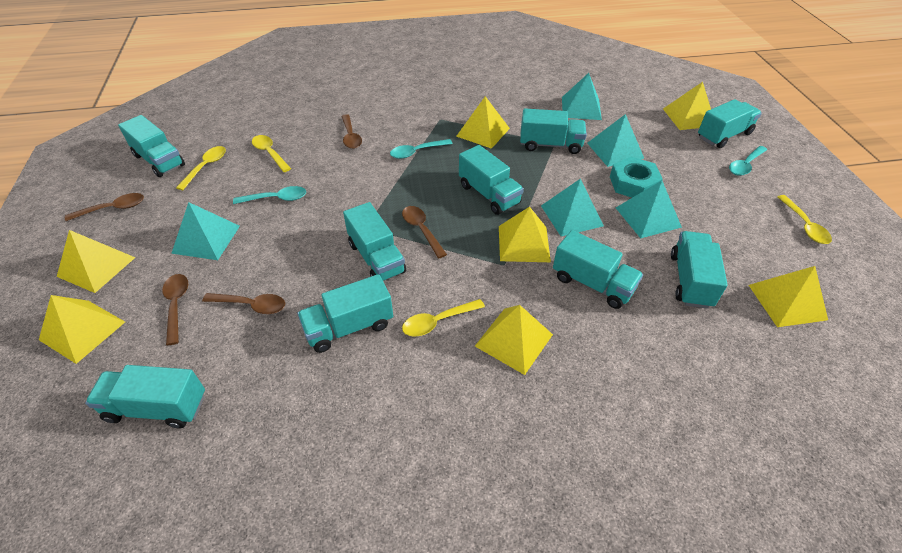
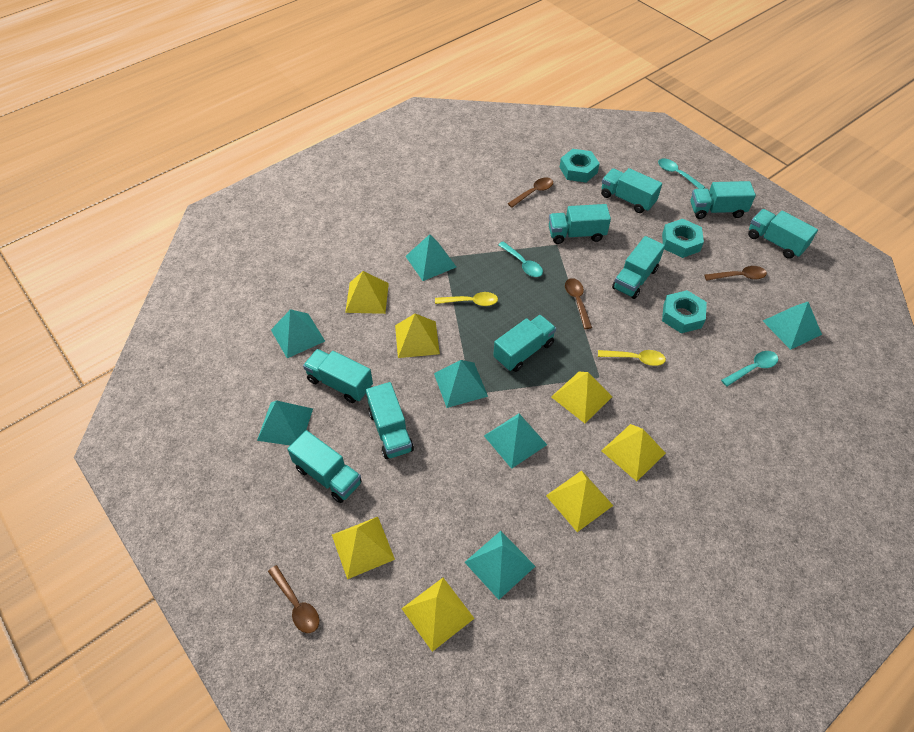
brown spoon: 5 -> 4
turquoise nut: 1 -> 3
turquoise pyramid: 5 -> 7
yellow spoon: 4 -> 2

